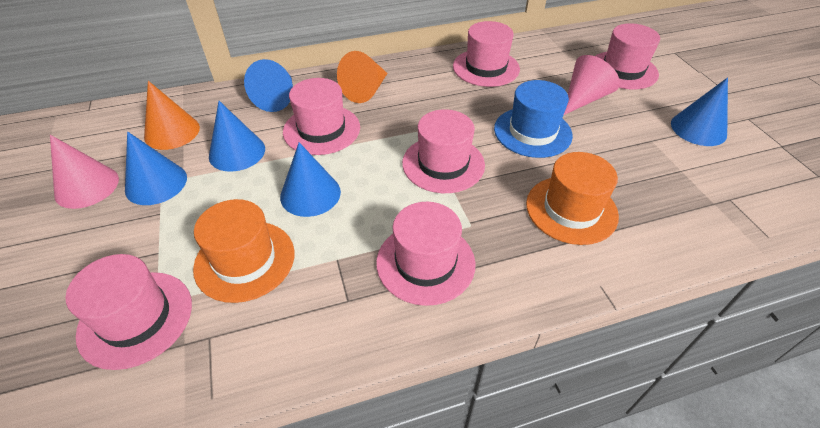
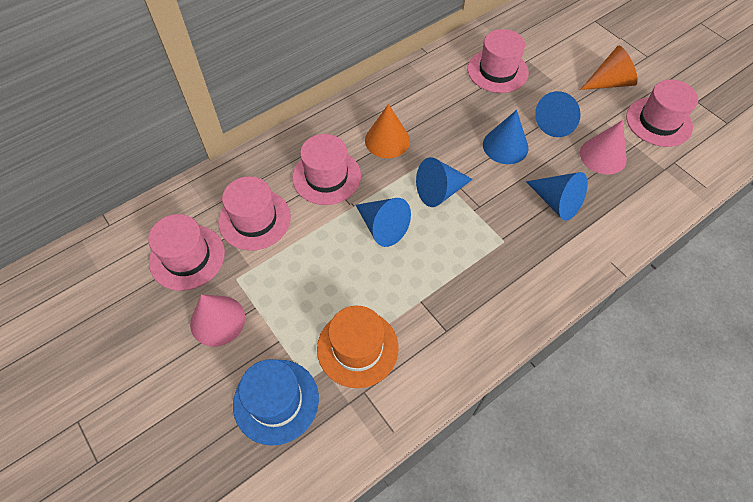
orange hat: 2 -> 1
pink hat: 6 -> 5

